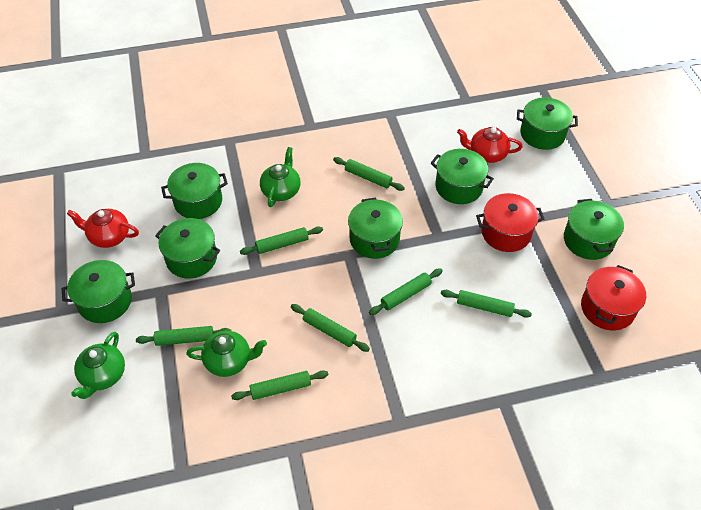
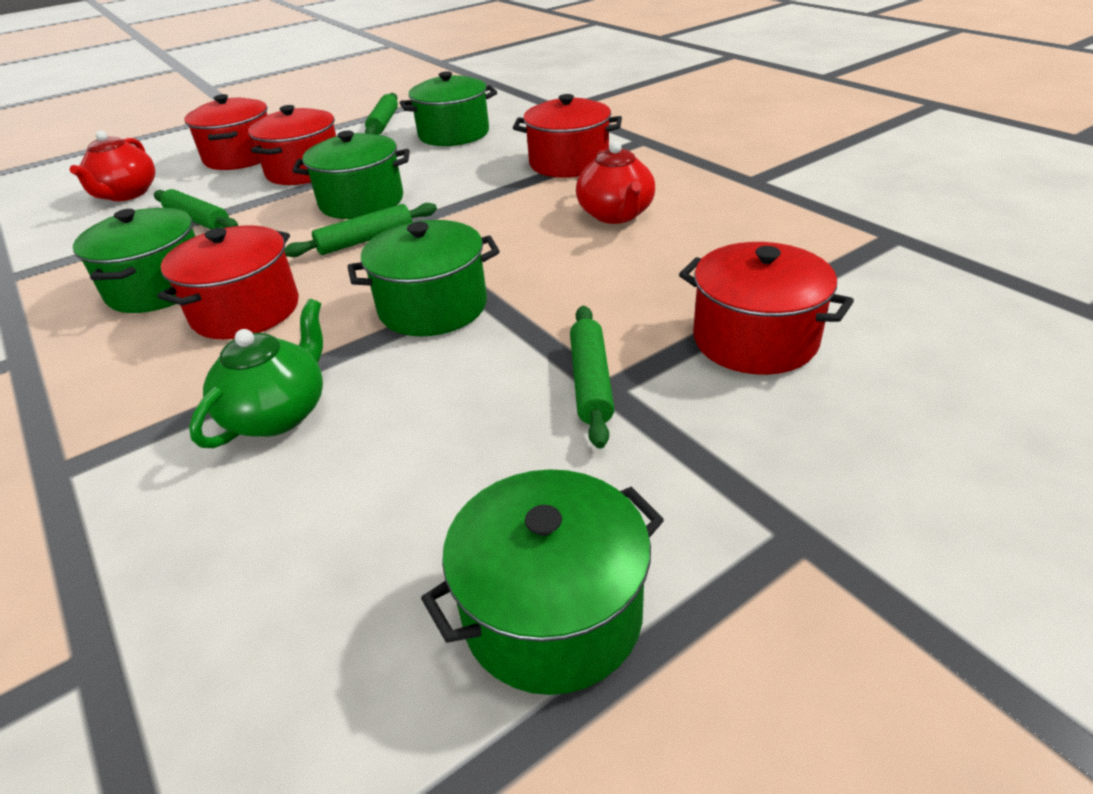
green pot: 7 -> 5
green rolling pin: 7 -> 4
green teapot: 3 -> 1
red pot: 2 -> 5

